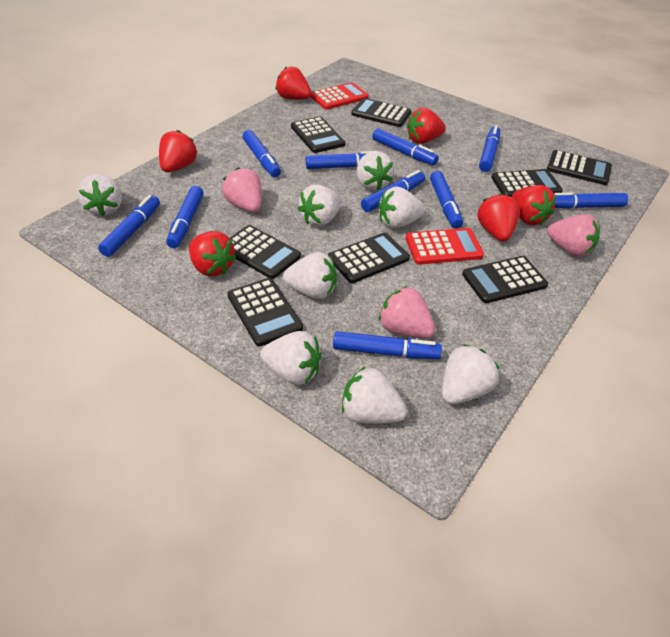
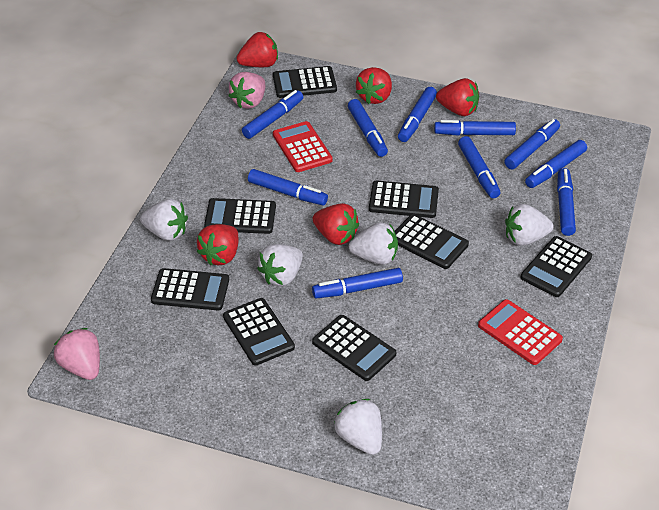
pink strawberry: 3 -> 2
red strawberry: 6 -> 5
white strawberry: 8 -> 5

